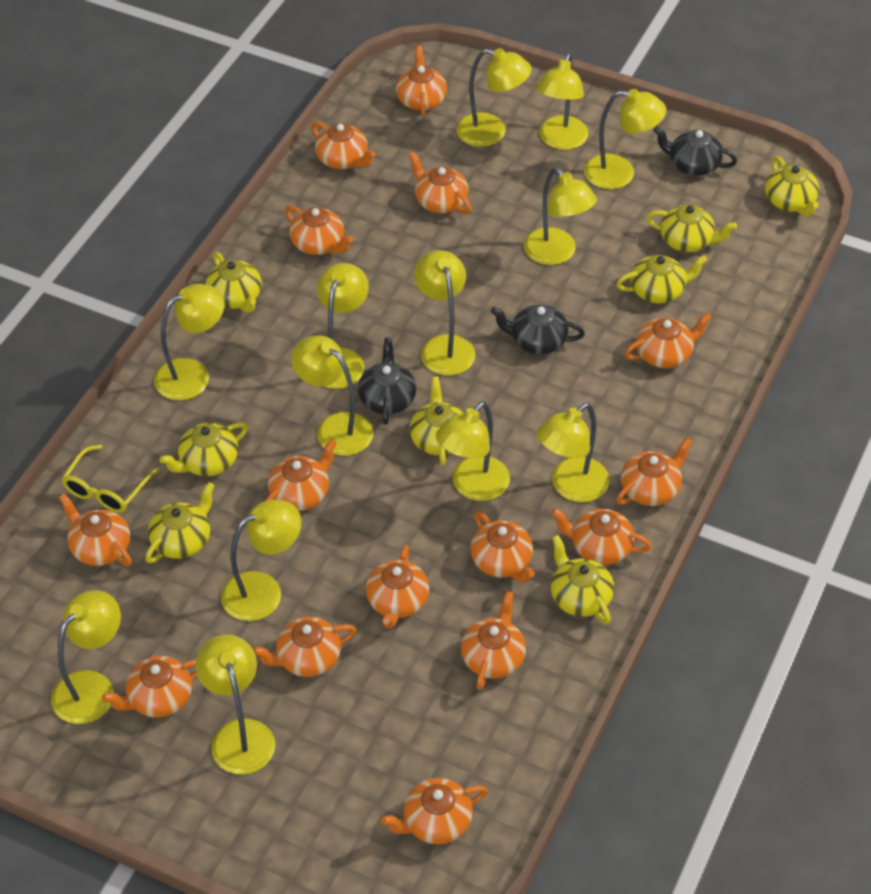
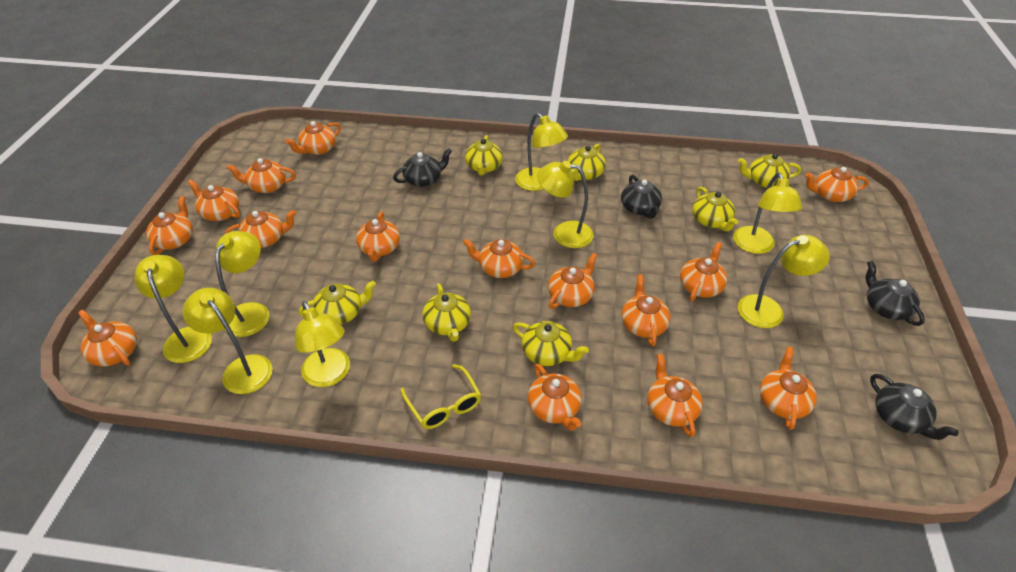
black teapot: 3 -> 4
yellow lamp: 13 -> 8
yellow teapot: 8 -> 7

